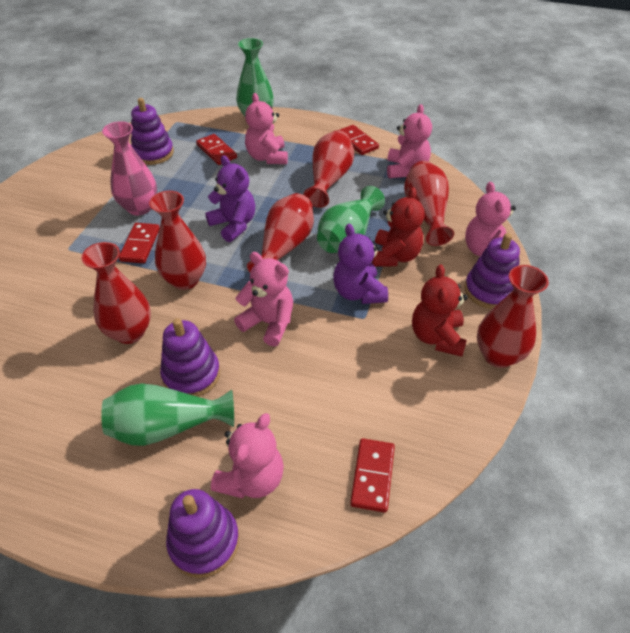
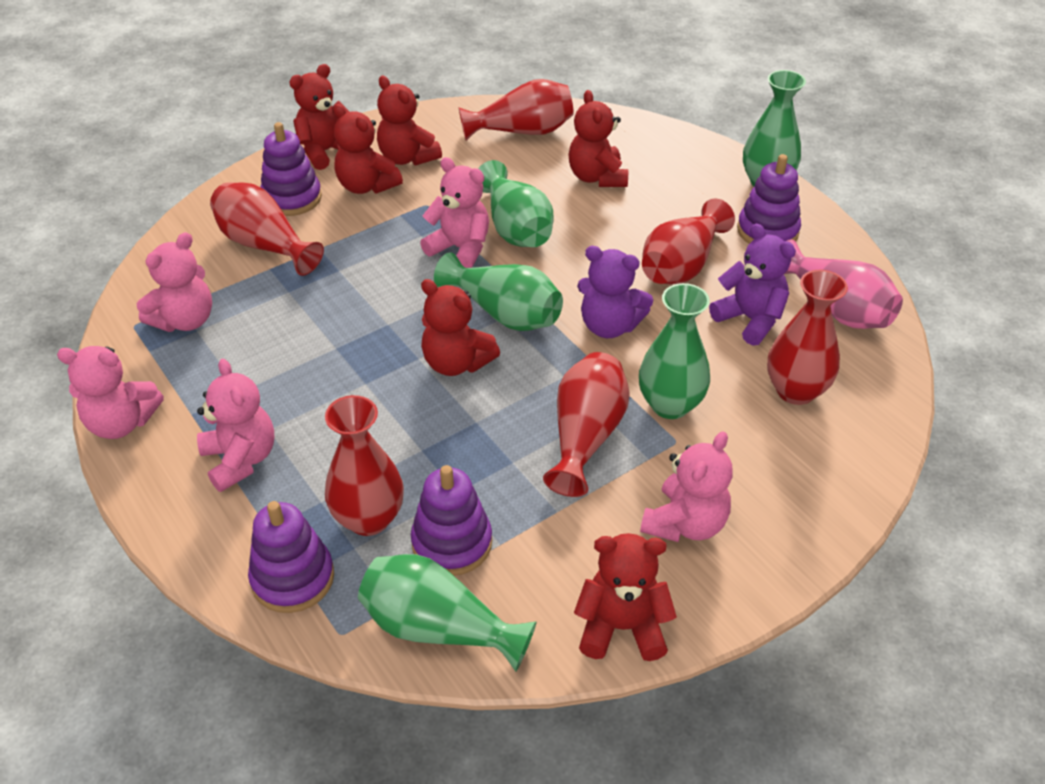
green vase: 3 -> 5
red domino: 4 -> 0
red teddy bear: 2 -> 6

